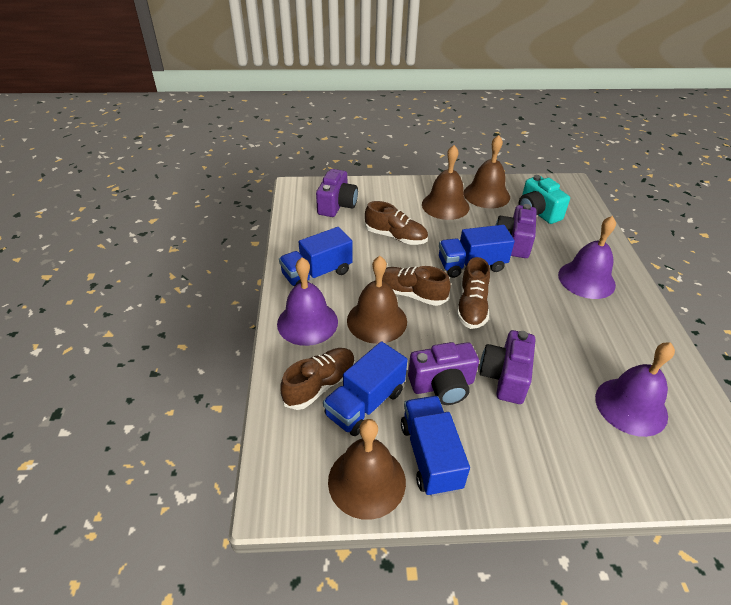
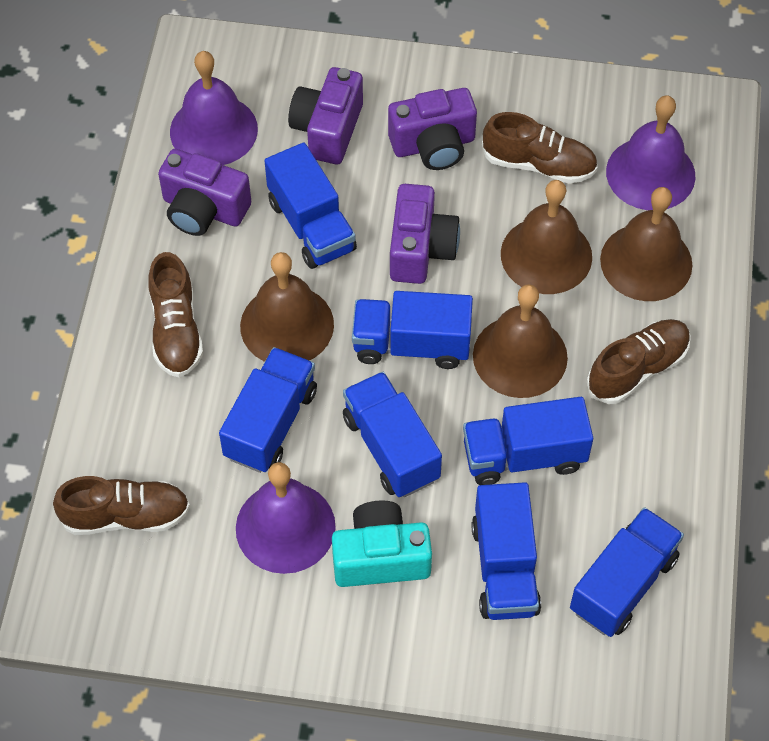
blue truck: 4 -> 7

